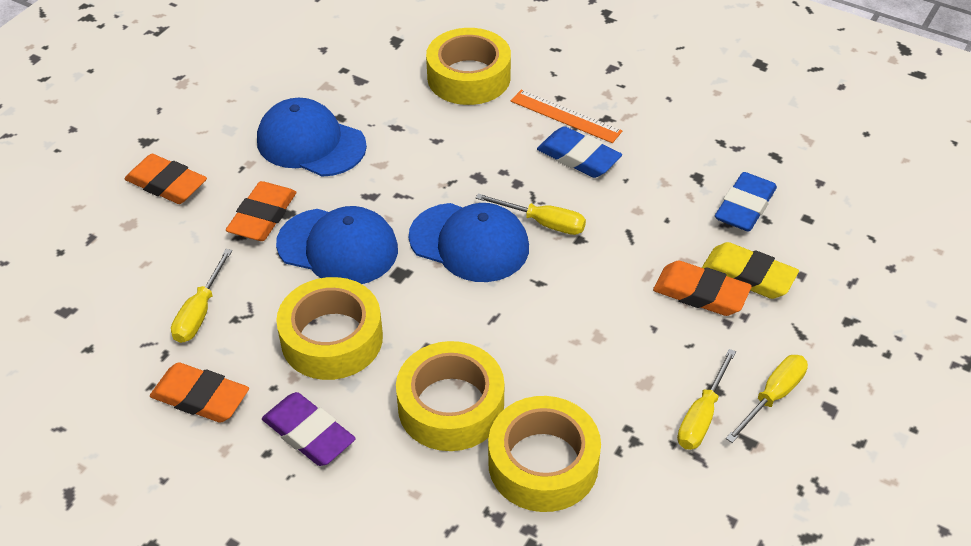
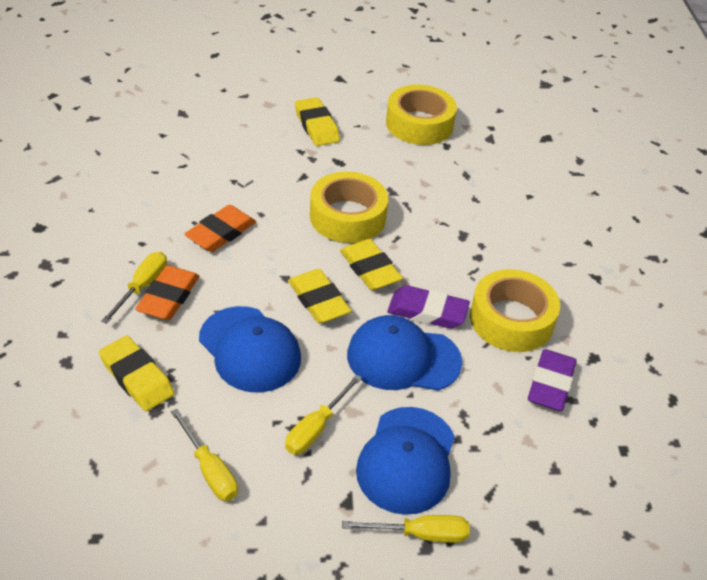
blue eraser: 2 -> 0
orange eraser: 4 -> 2
orange ruler: 1 -> 0
purple eraser: 1 -> 2
yellow eraser: 1 -> 4
yellow tape: 4 -> 3

